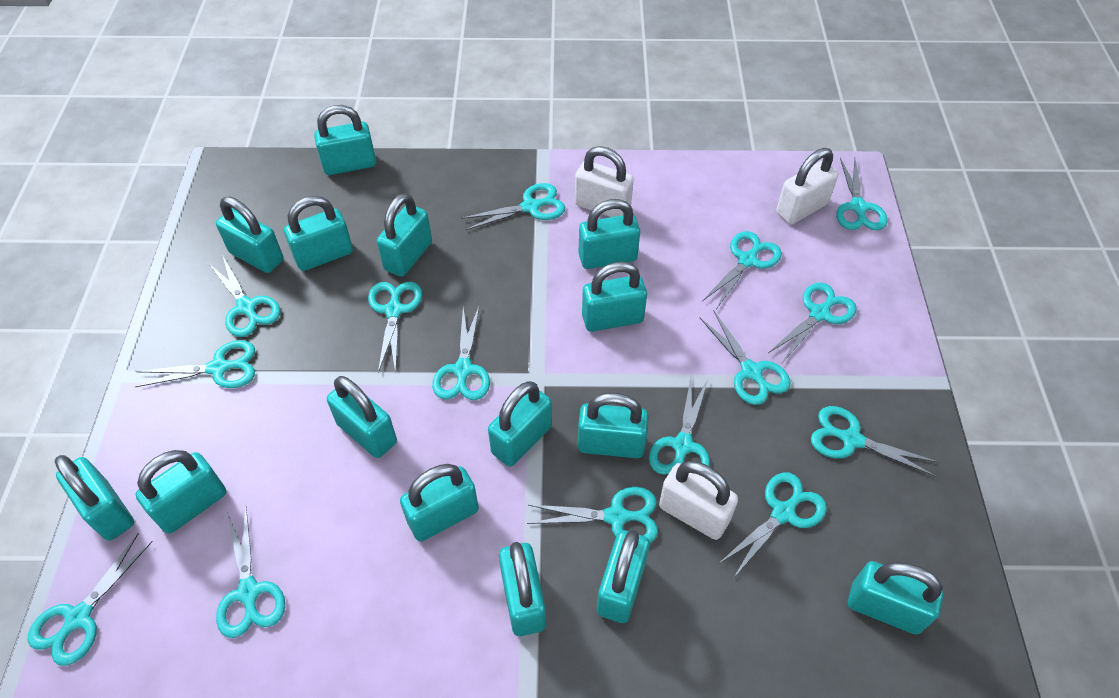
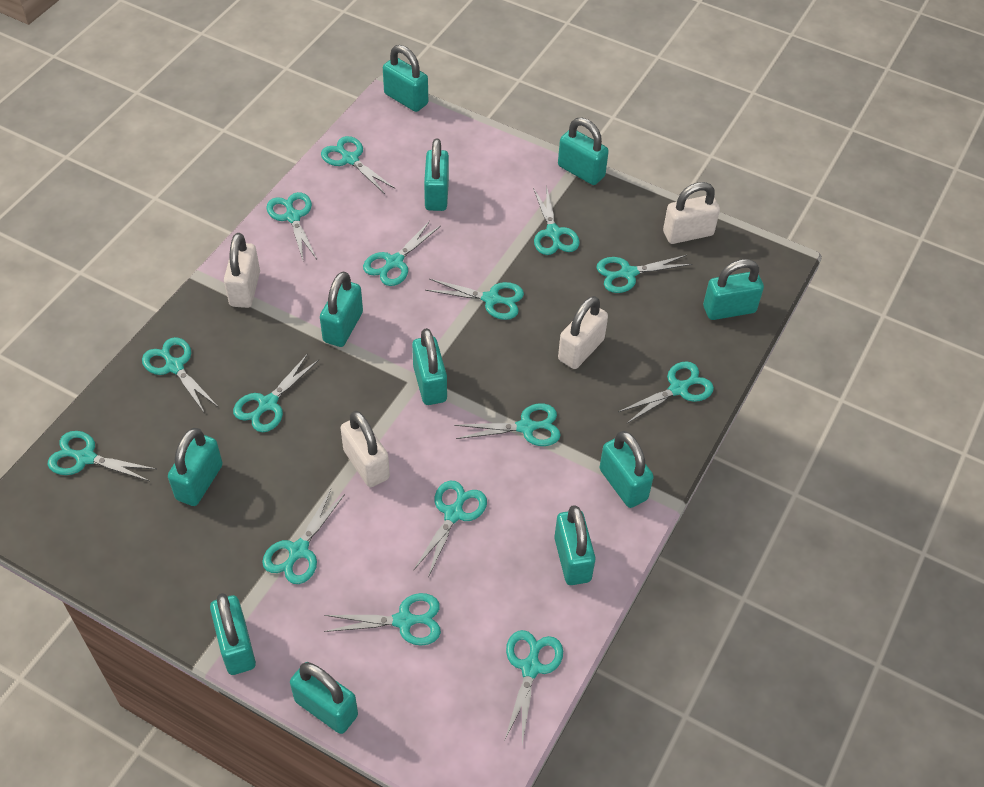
turquoise padlock: 15 -> 11
white padlock: 3 -> 4

